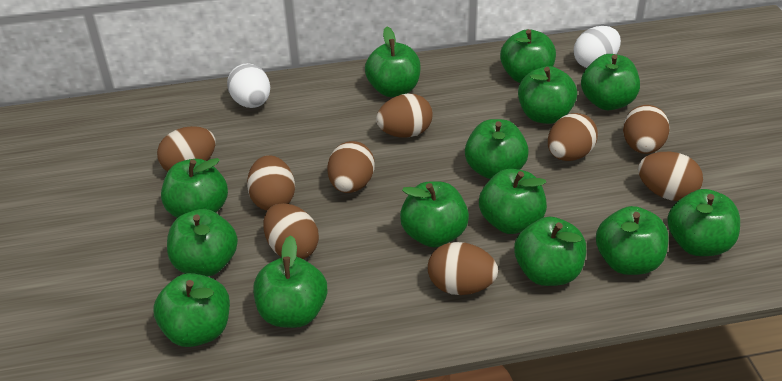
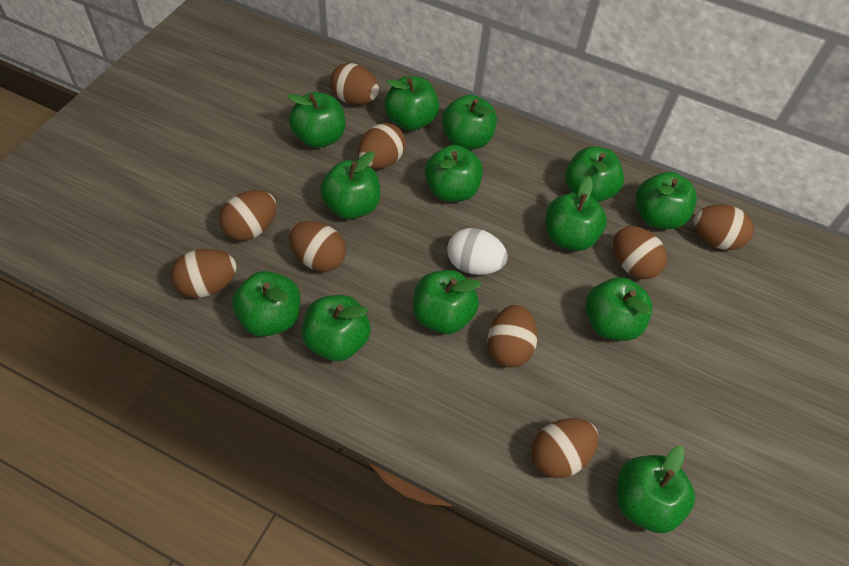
green apple: 14 -> 13
white egg: 2 -> 1

